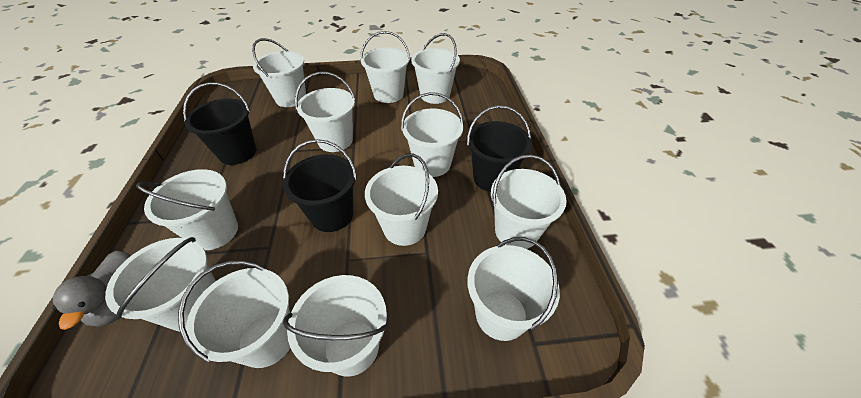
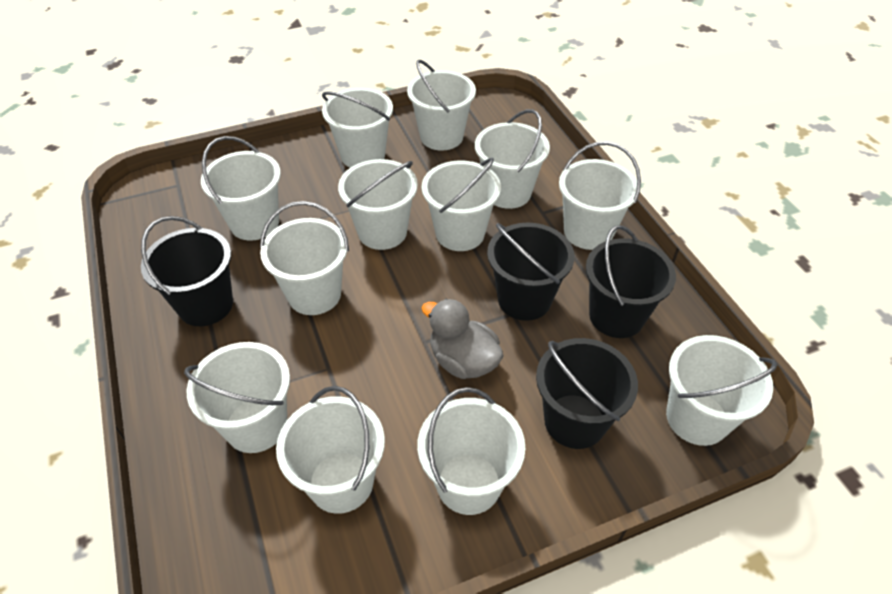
black bucket: 3 -> 4

